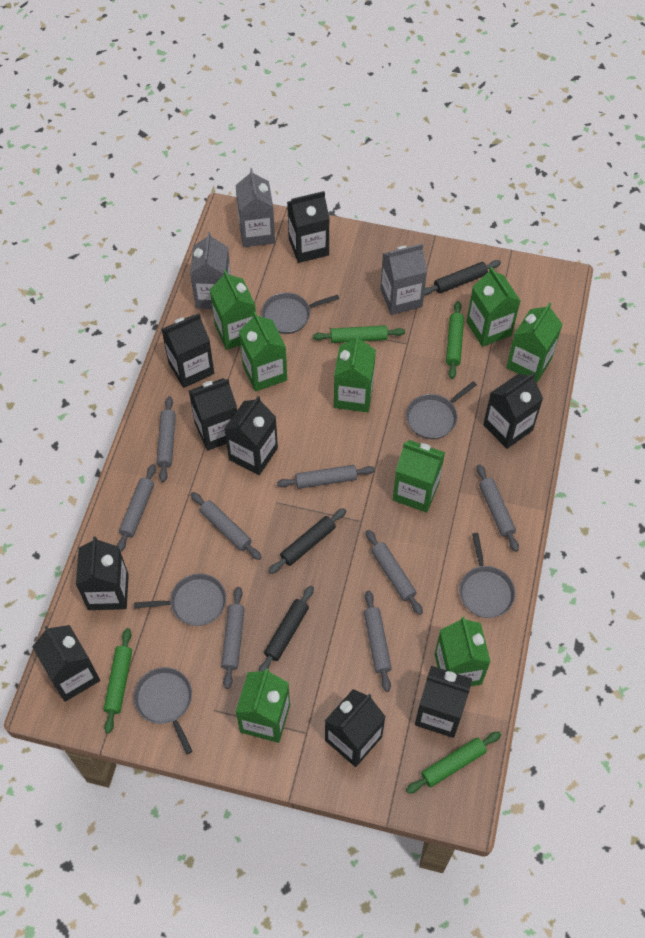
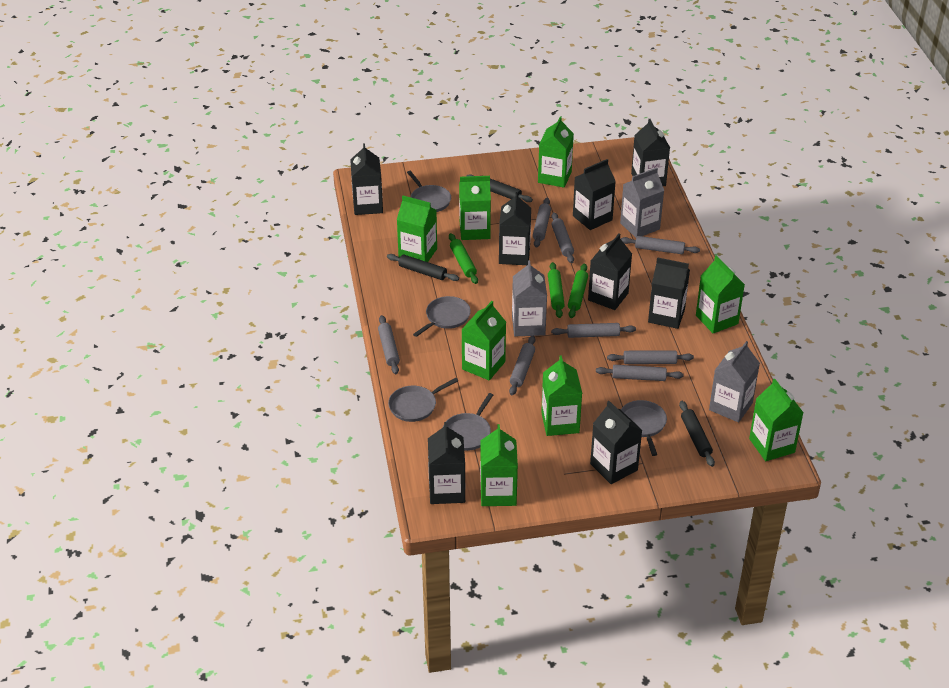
black carton: 9 -> 8
green rolling pin: 4 -> 3

